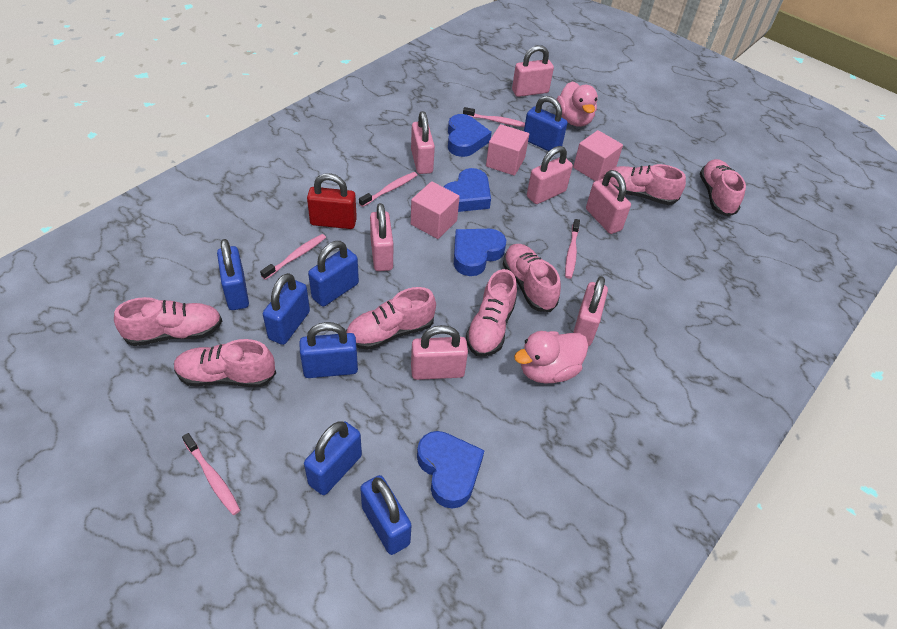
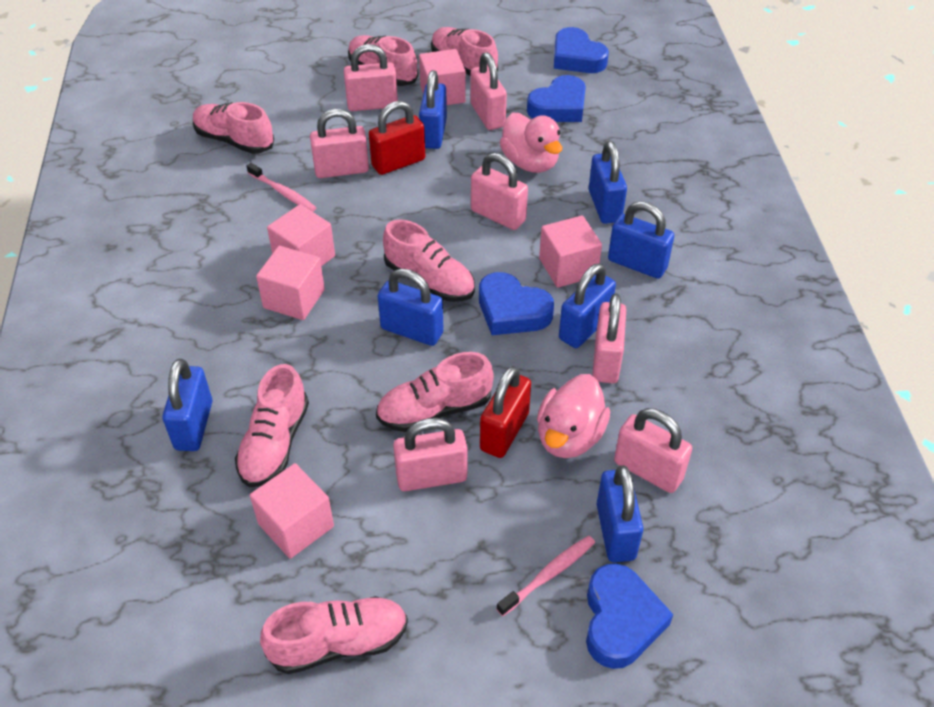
pink cube: 3 -> 5
pink toothbrush: 5 -> 2
red padlock: 1 -> 2

